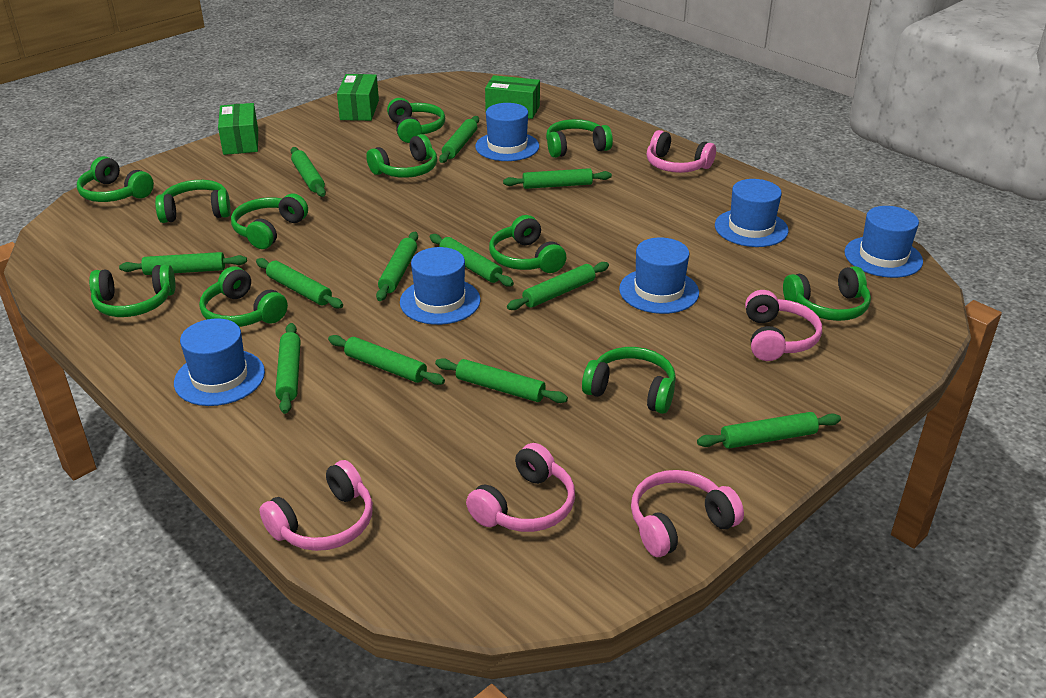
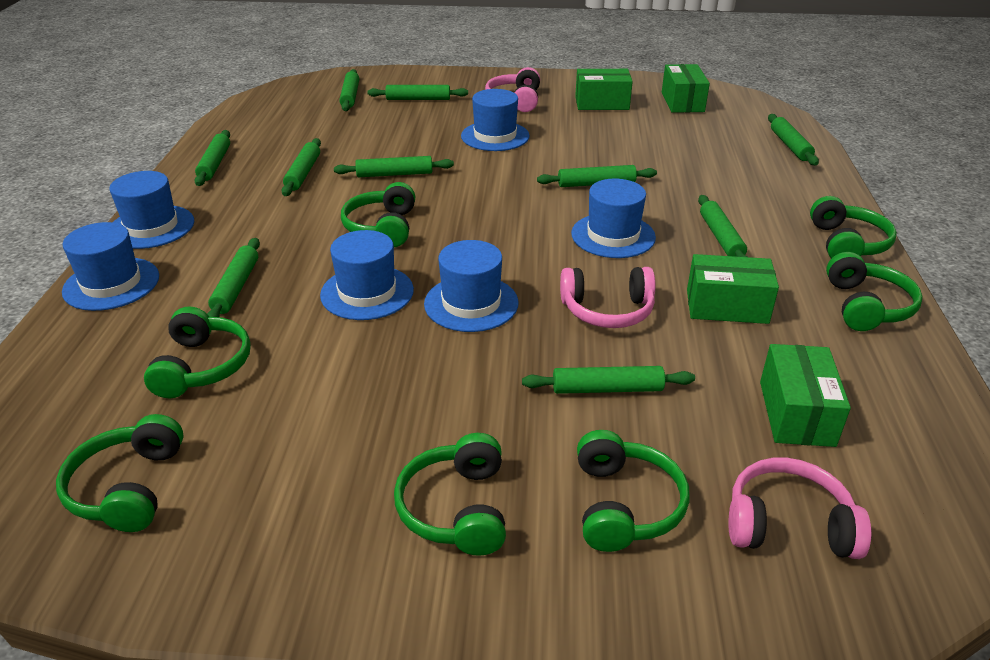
green box: 3 -> 4
green headphones: 11 -> 7
green rolling pin: 12 -> 10
pink headphones: 5 -> 3

